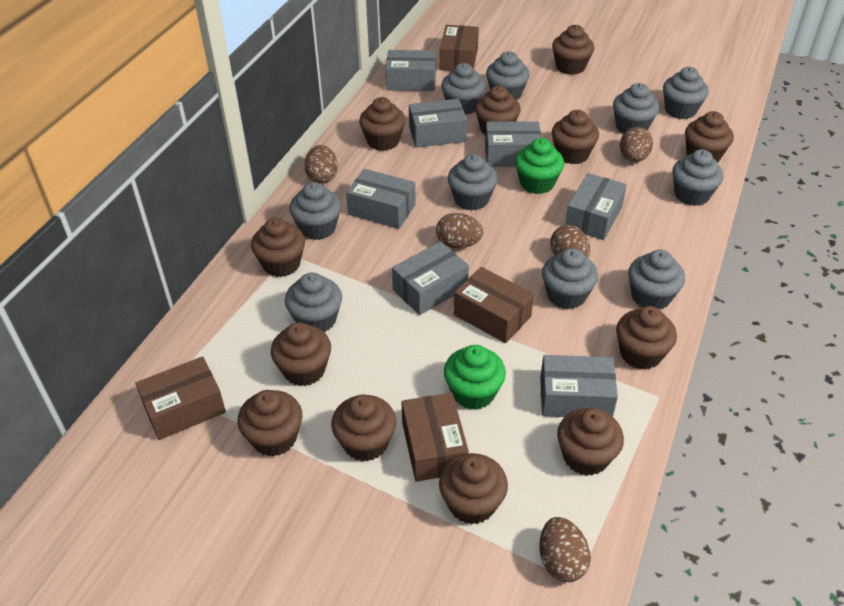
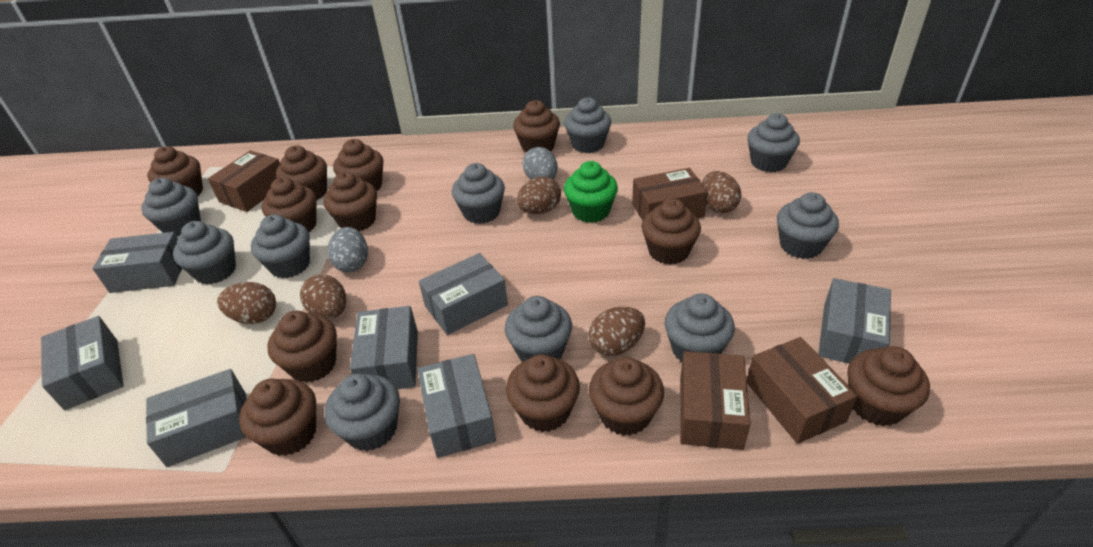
green cupcake: 2 -> 1
grey egg: 0 -> 2

